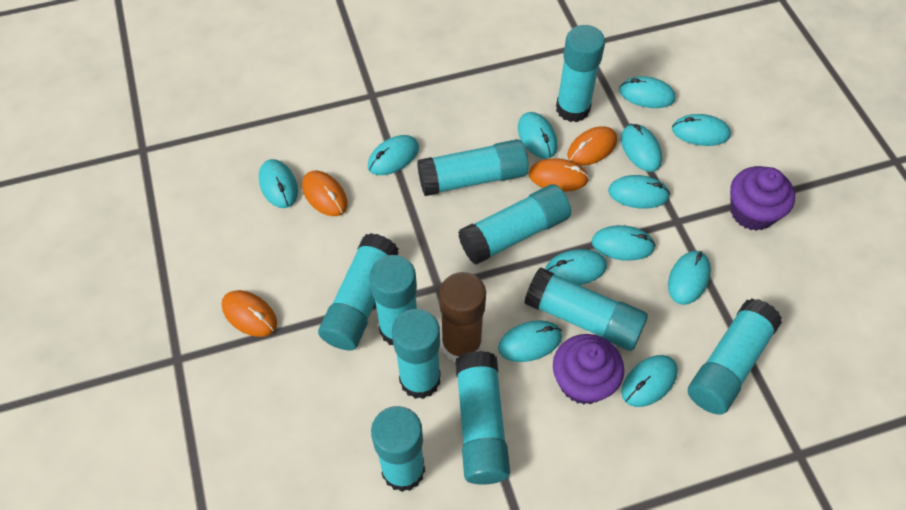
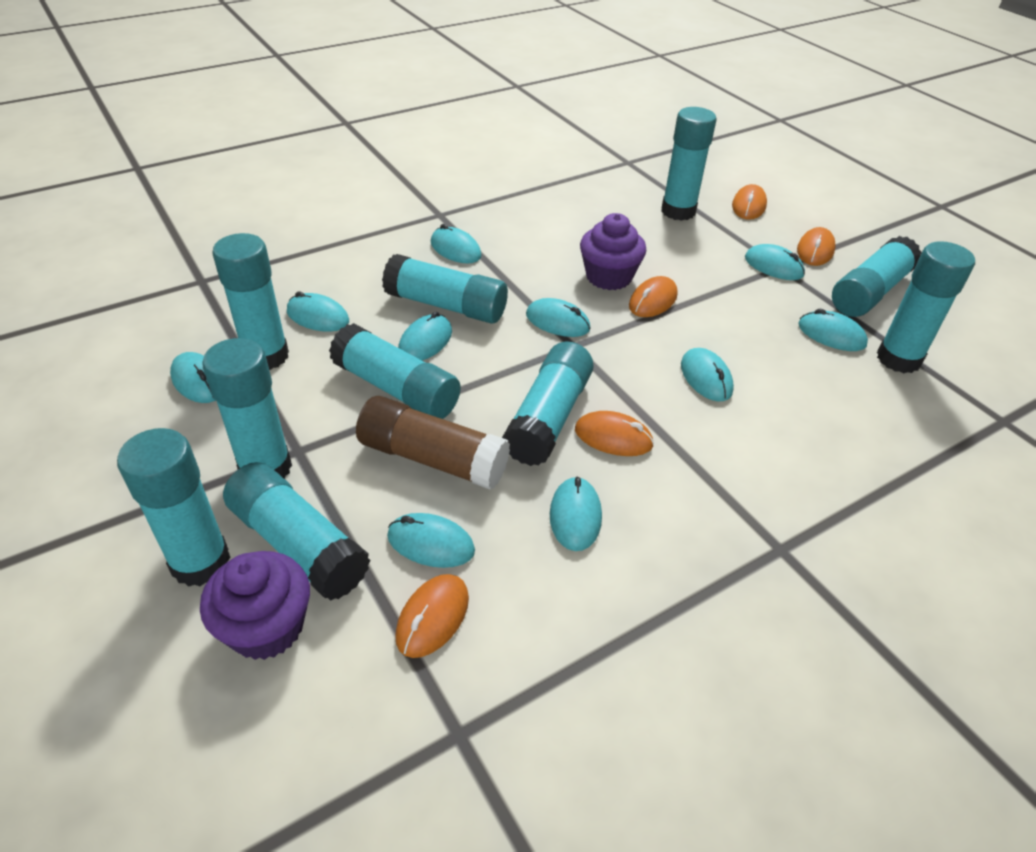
orange mouse: 4 -> 5
turquoise mouse: 12 -> 10

